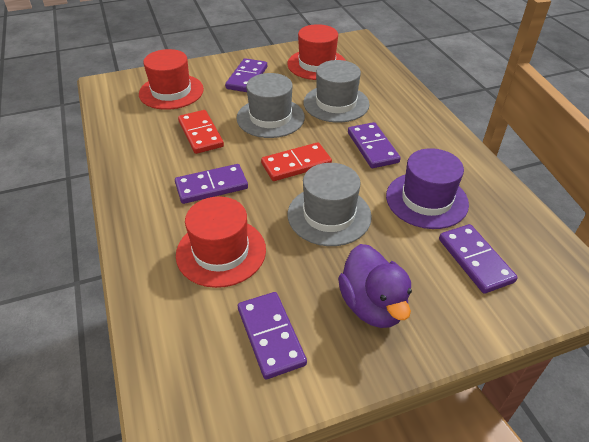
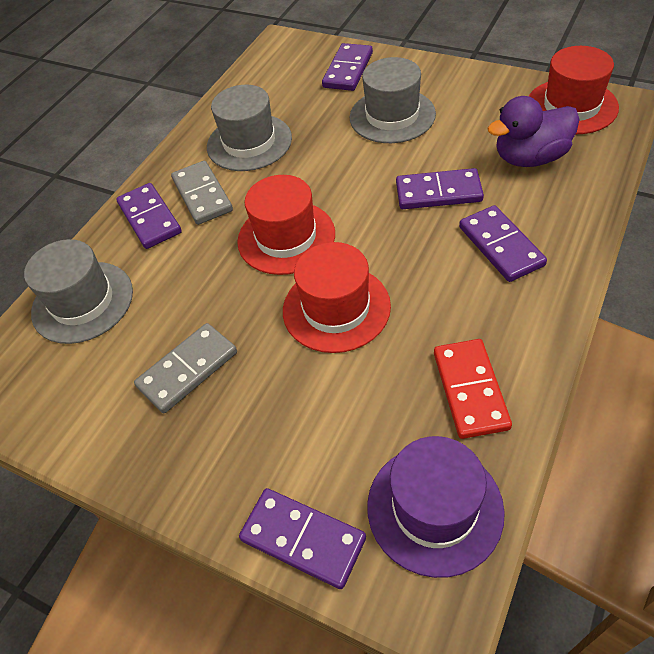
grey domino: 0 -> 2
red domino: 2 -> 1

